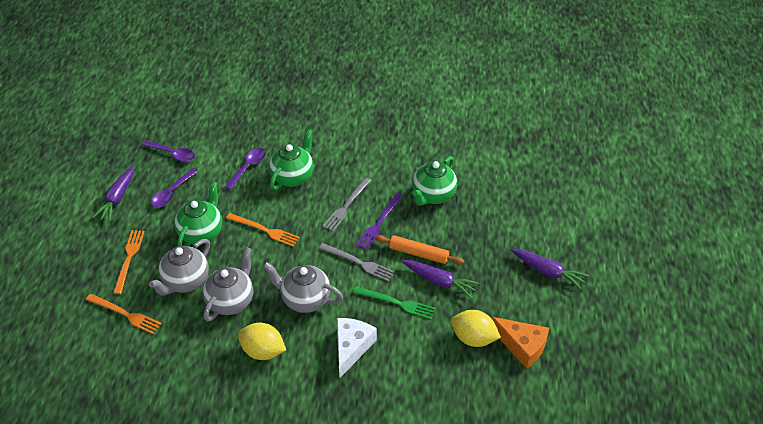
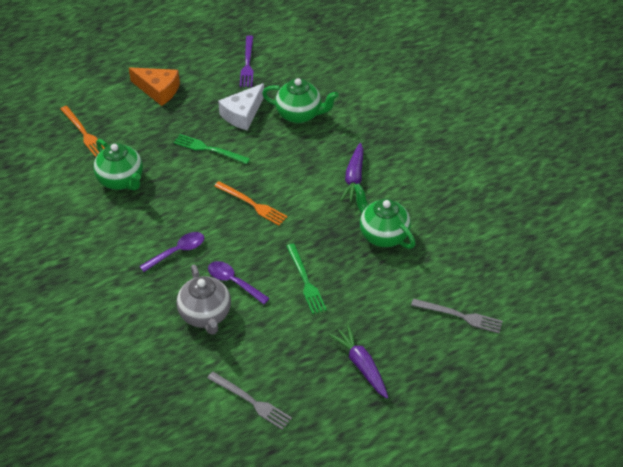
green fork: 1 -> 2
grey teapot: 3 -> 1
orange fork: 3 -> 2
orange rolling pin: 1 -> 0
purple carrot: 3 -> 2
purple spoon: 3 -> 2
yellow lemon: 2 -> 0

